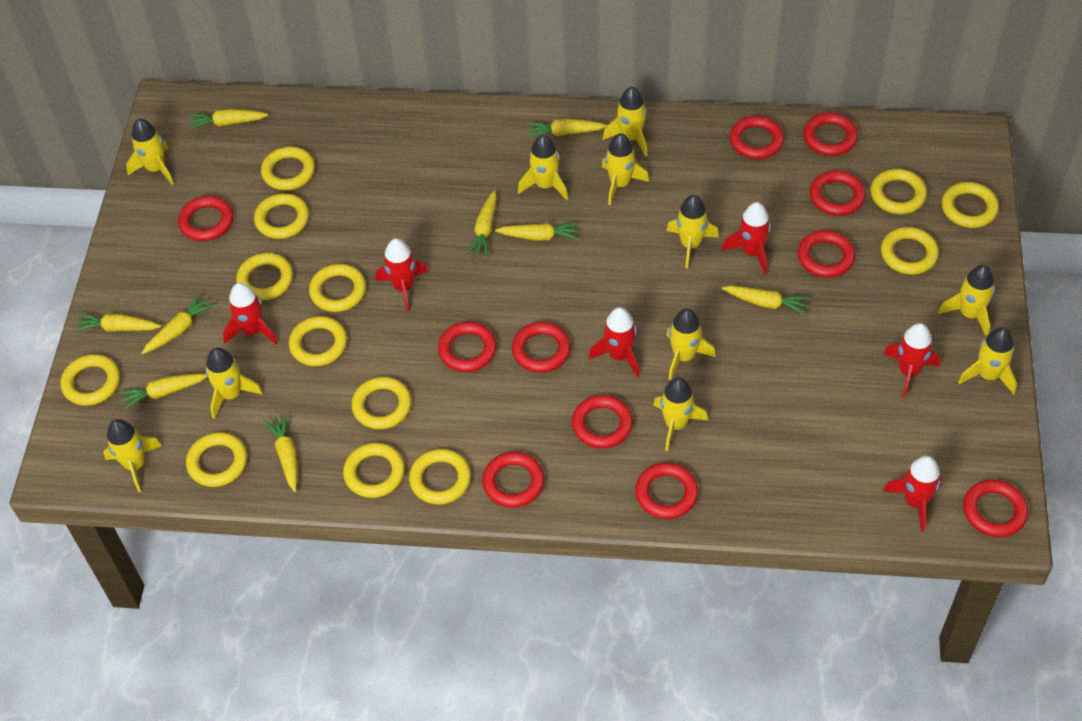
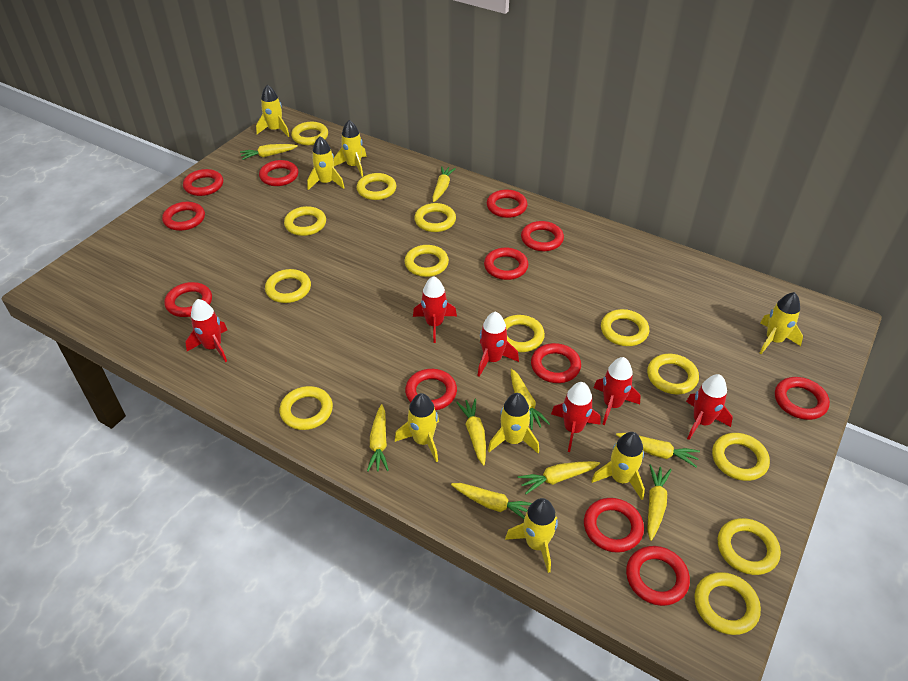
red ring: 11 -> 12
yellow rocket: 11 -> 8

